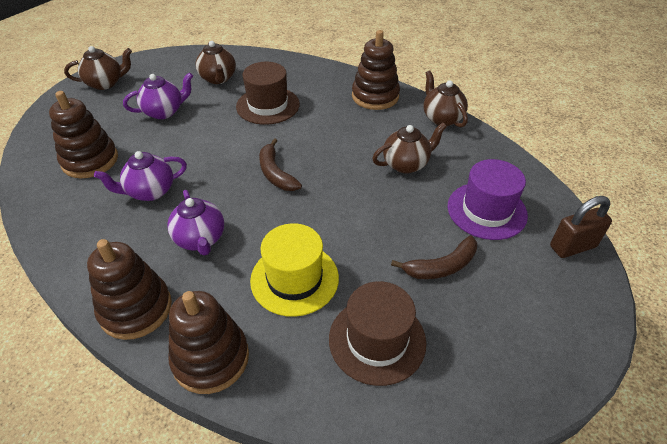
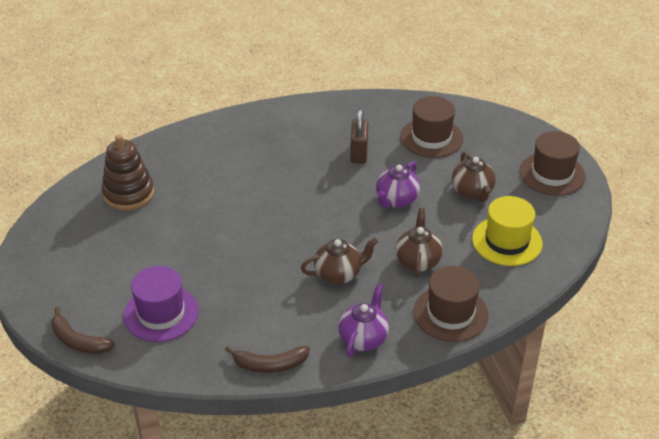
brown hat: 2 -> 3
brown stacking toy: 4 -> 1
brown teapot: 4 -> 3
purple teapot: 3 -> 2

